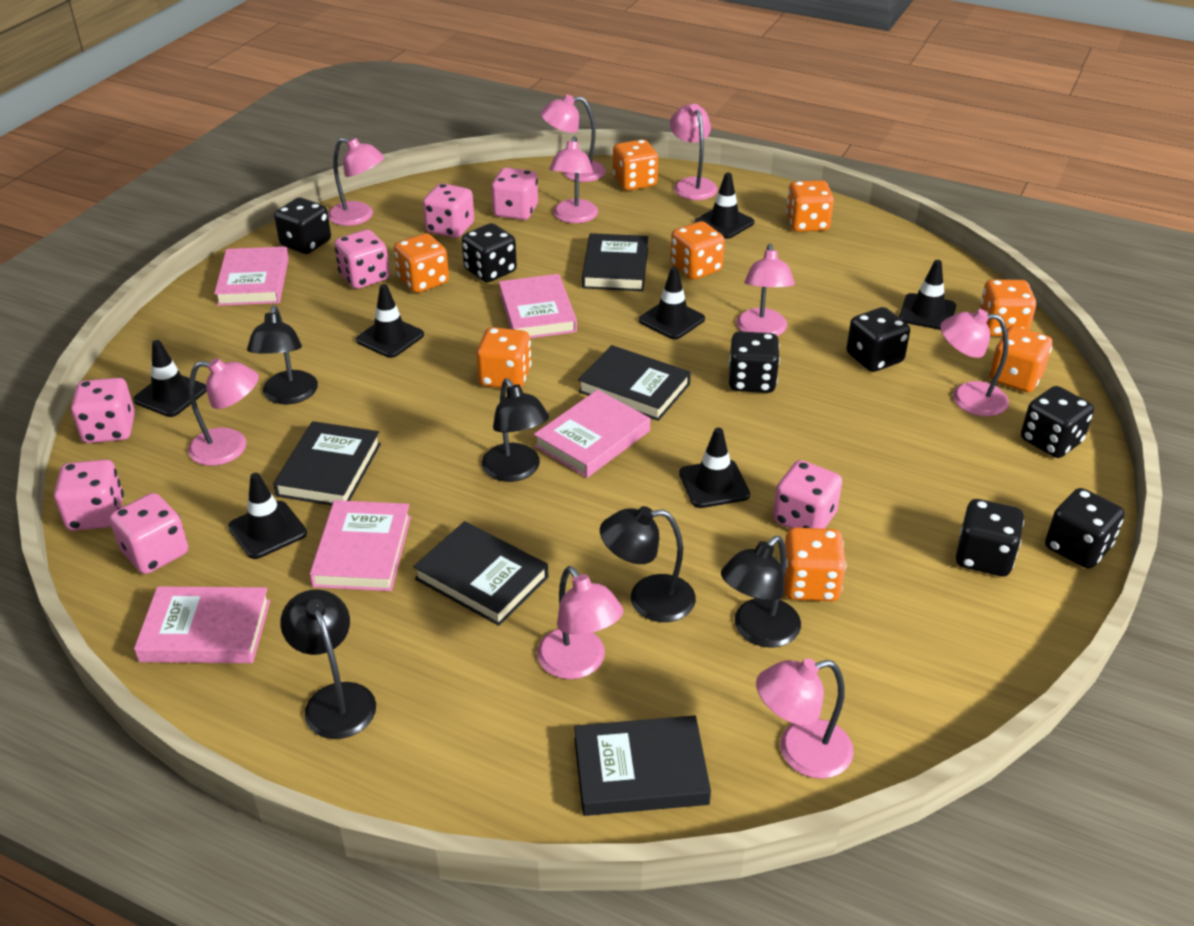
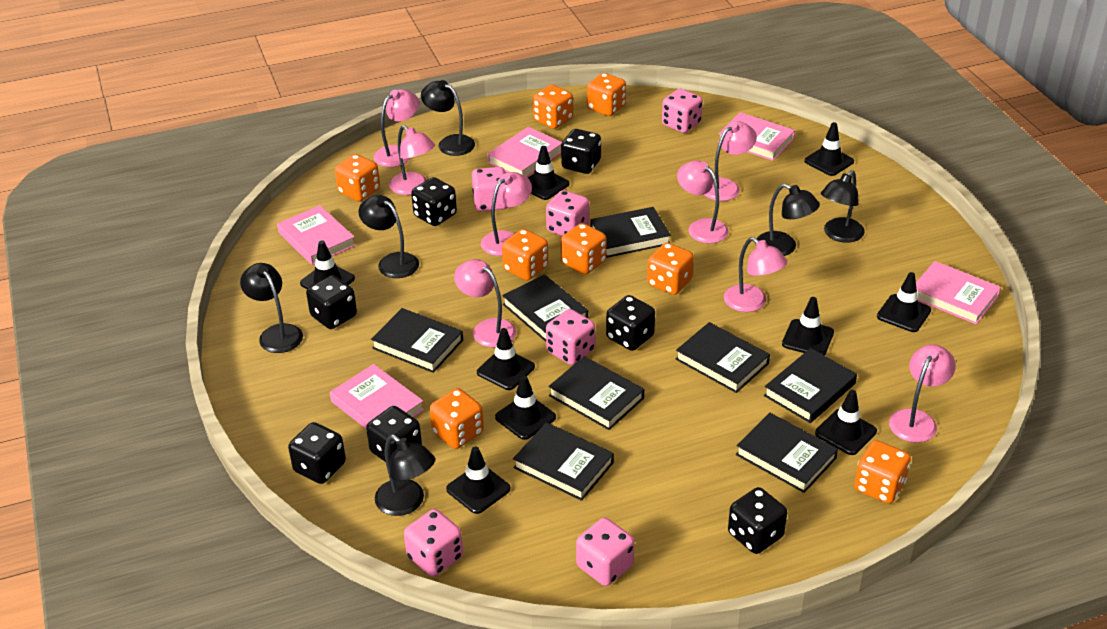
black book: 5 -> 8
black lamp: 5 -> 6
black traffic cone: 7 -> 9
pink dice: 7 -> 6
pink lamp: 9 -> 8

